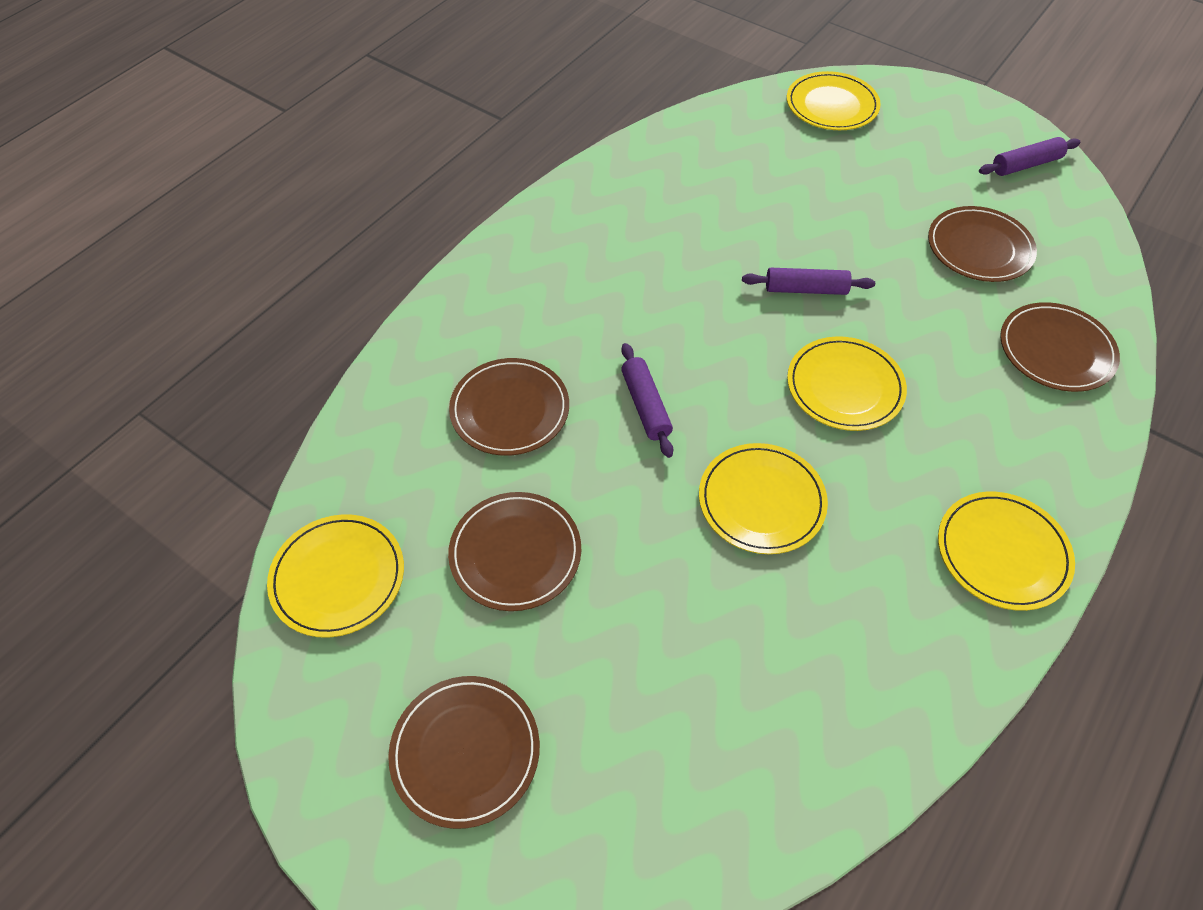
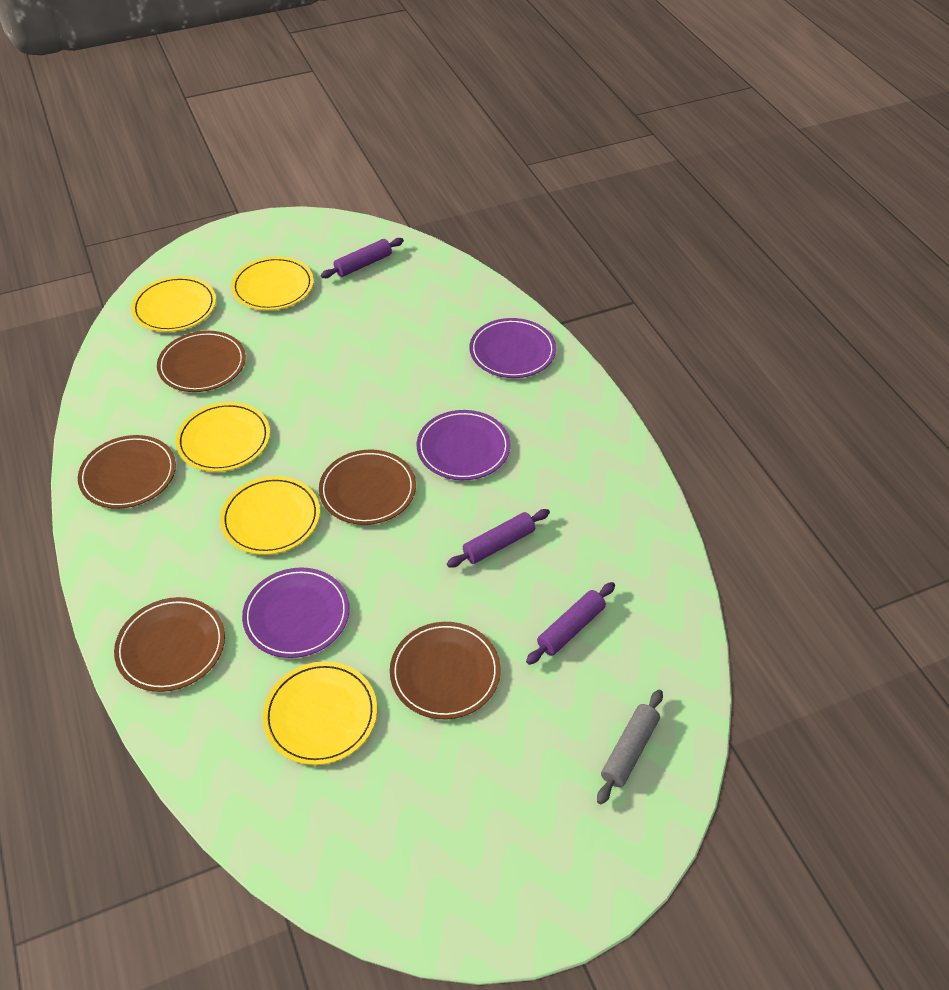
grey rolling pin: 0 -> 1
purple plate: 0 -> 3

